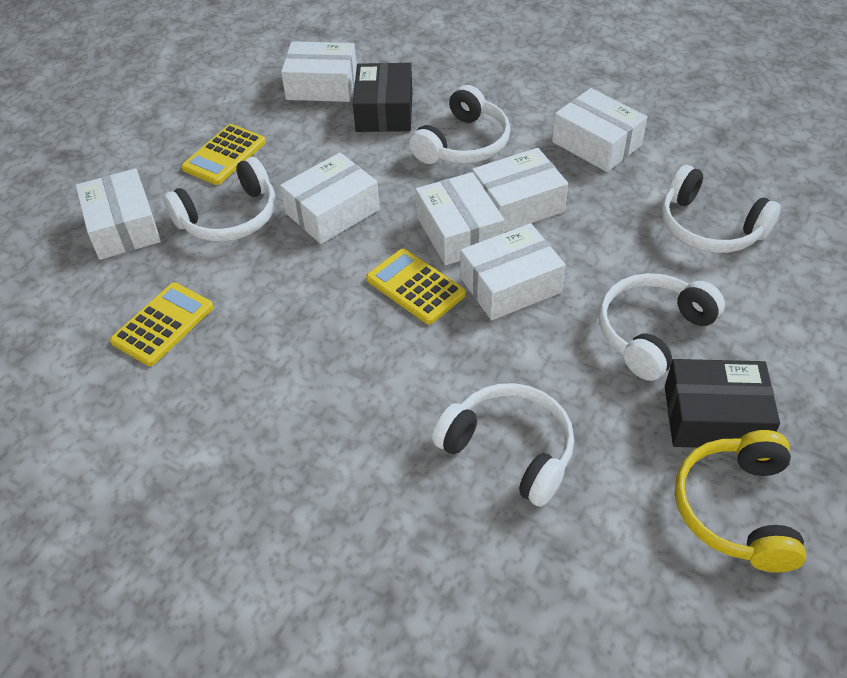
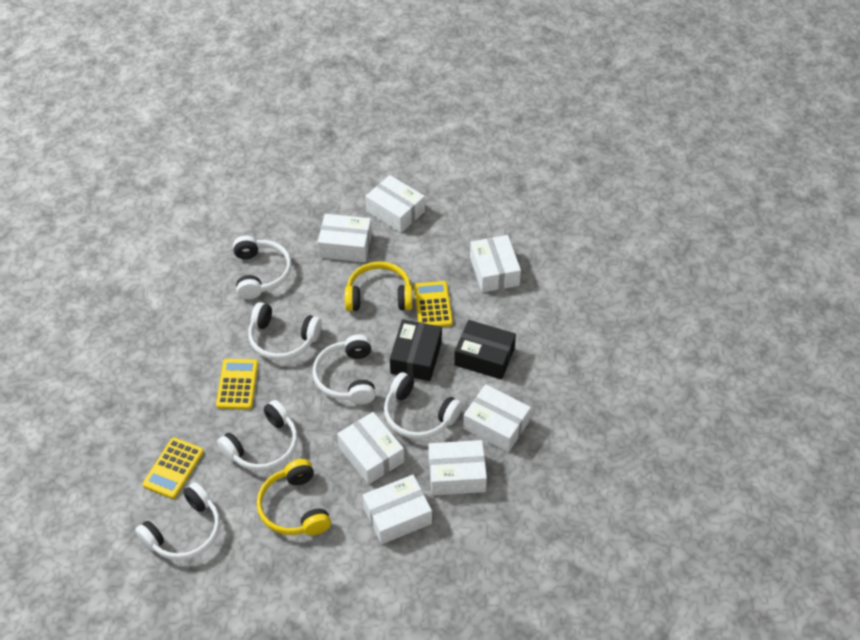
white headphones: 5 -> 6
yellow headphones: 1 -> 2

